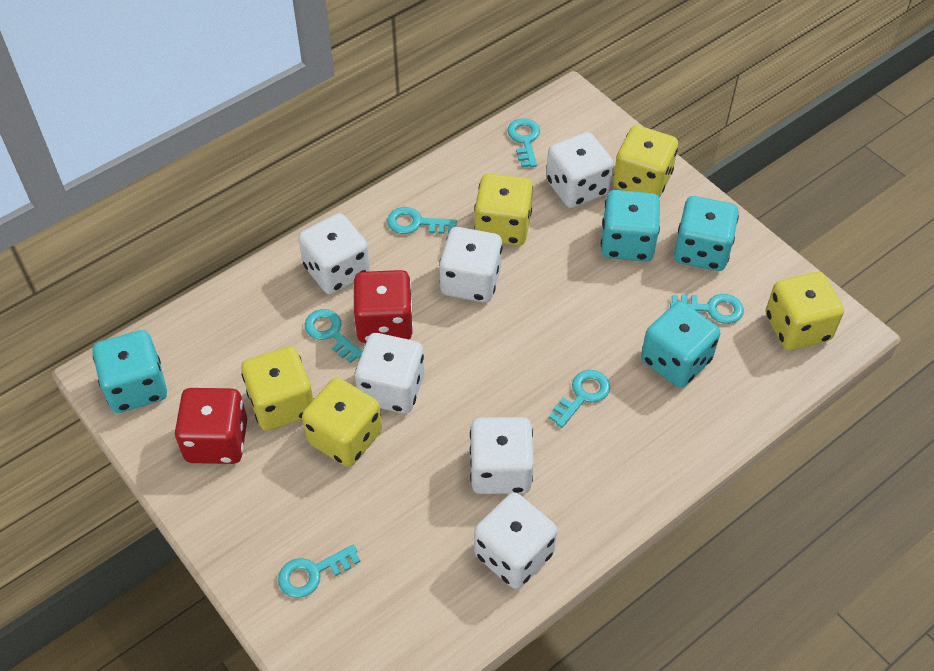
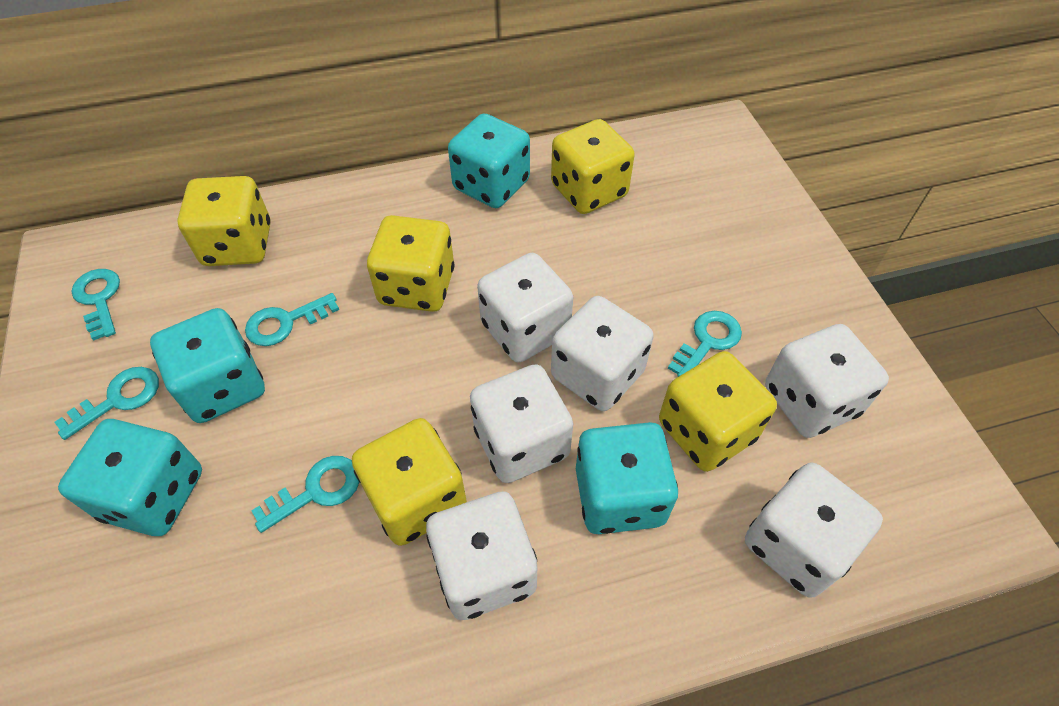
red dice: 2 -> 0
turquoise key: 6 -> 5

